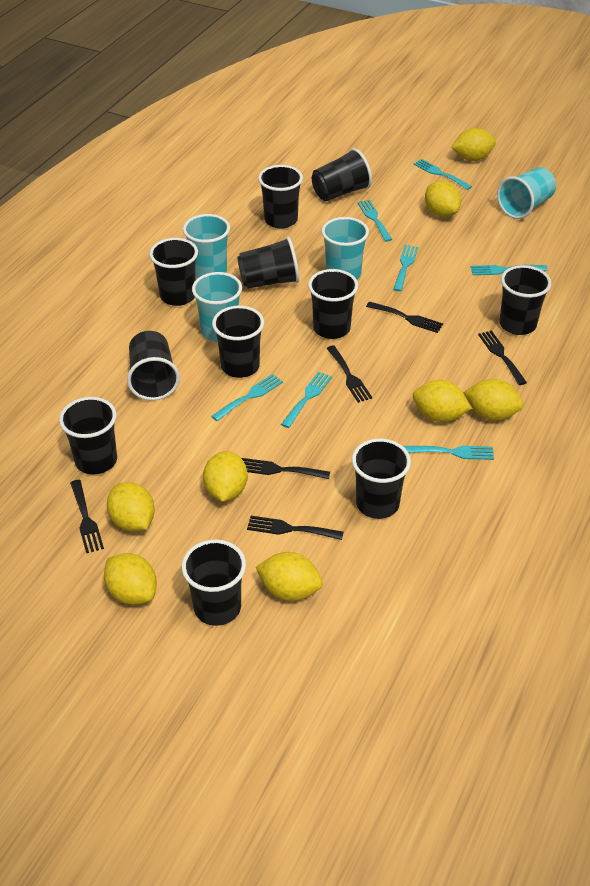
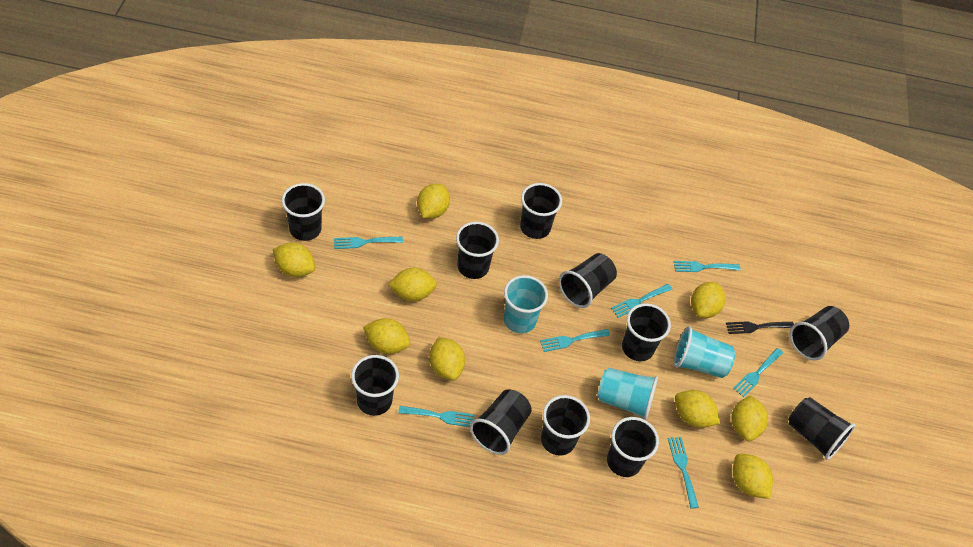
black fork: 6 -> 1
turquoise cup: 4 -> 3
yellow lemon: 8 -> 9

